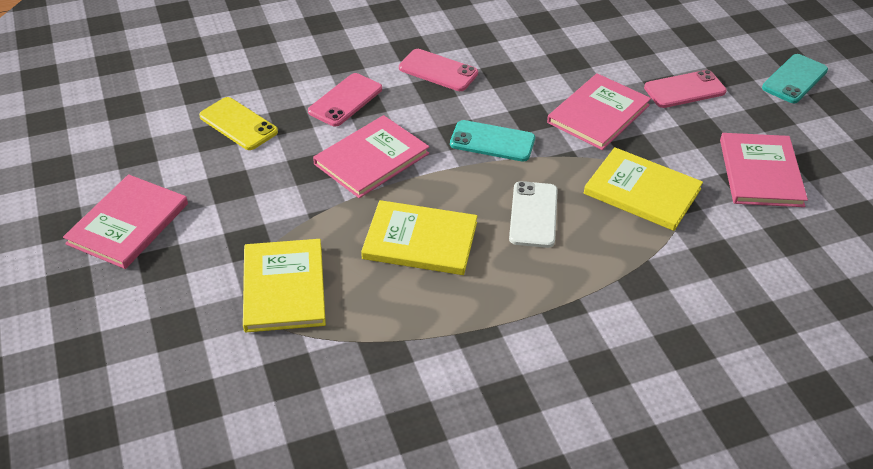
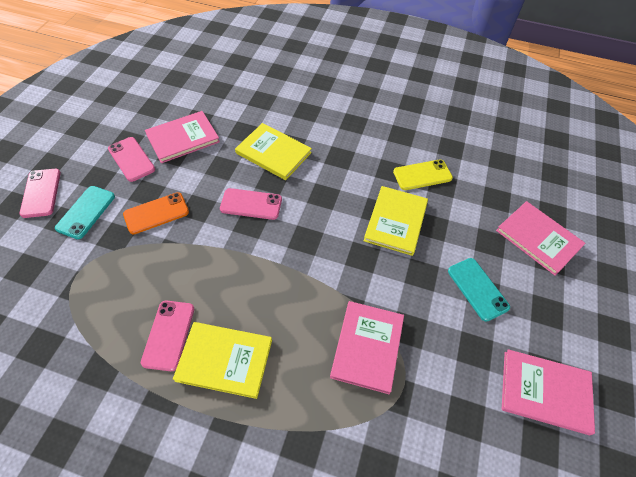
orange phone: 0 -> 1
pink phone: 3 -> 4
white phone: 1 -> 0

